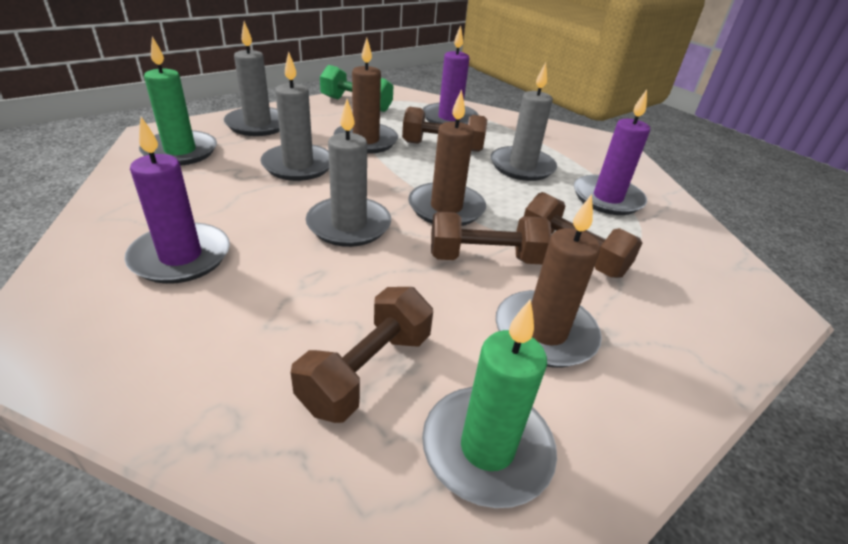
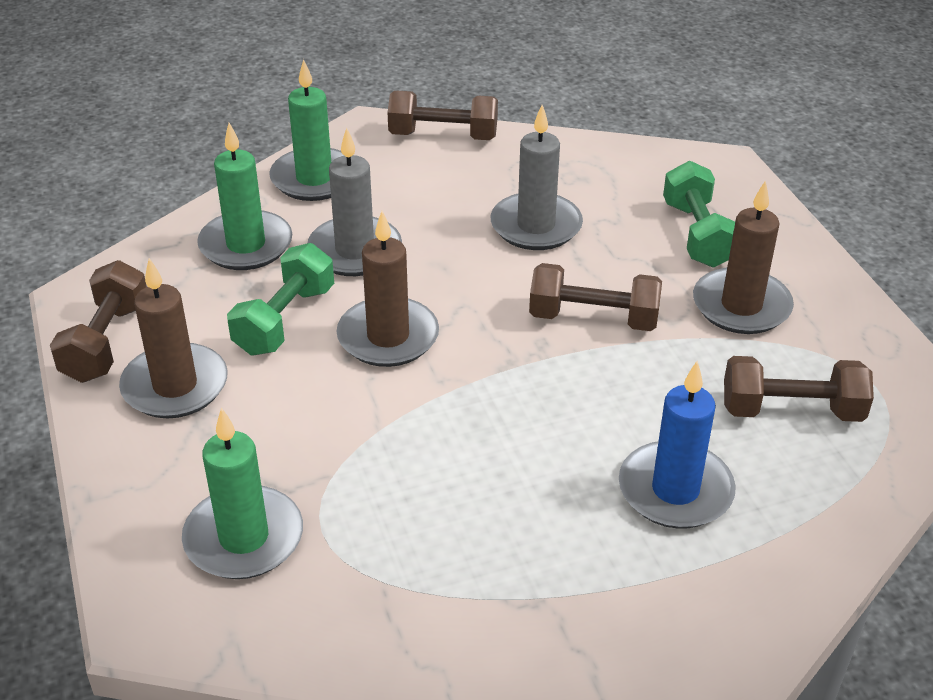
blue candle: 0 -> 1
green candle: 2 -> 3
green dumbbell: 1 -> 2
grey candle: 4 -> 2
purple candle: 3 -> 0

